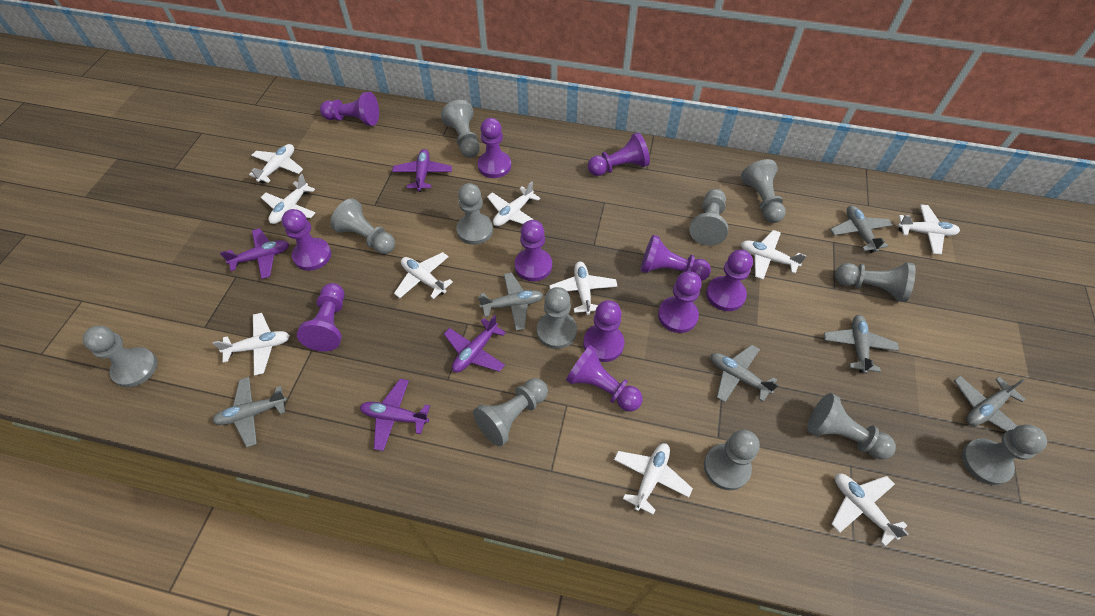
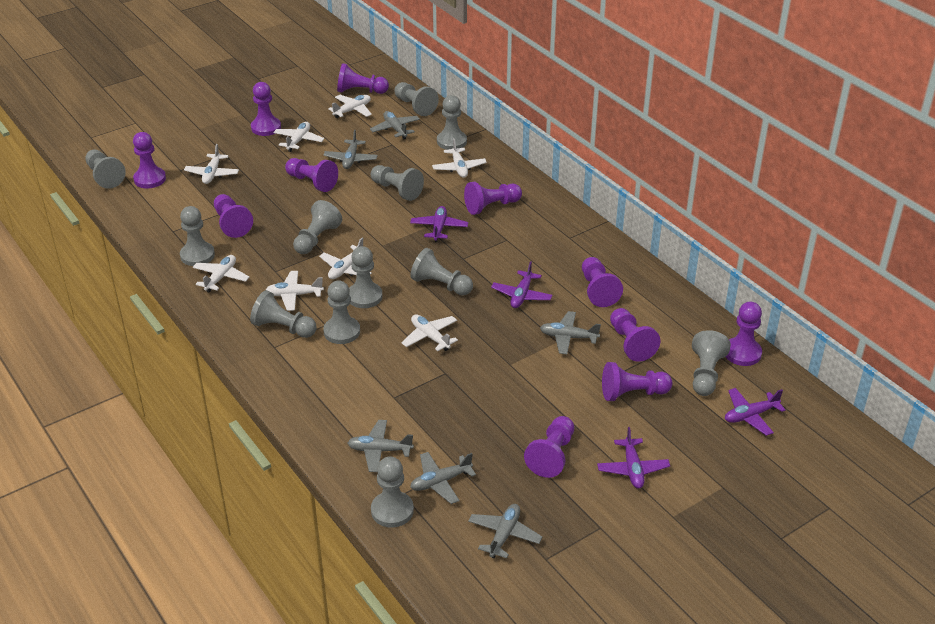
white plane: 10 -> 8

